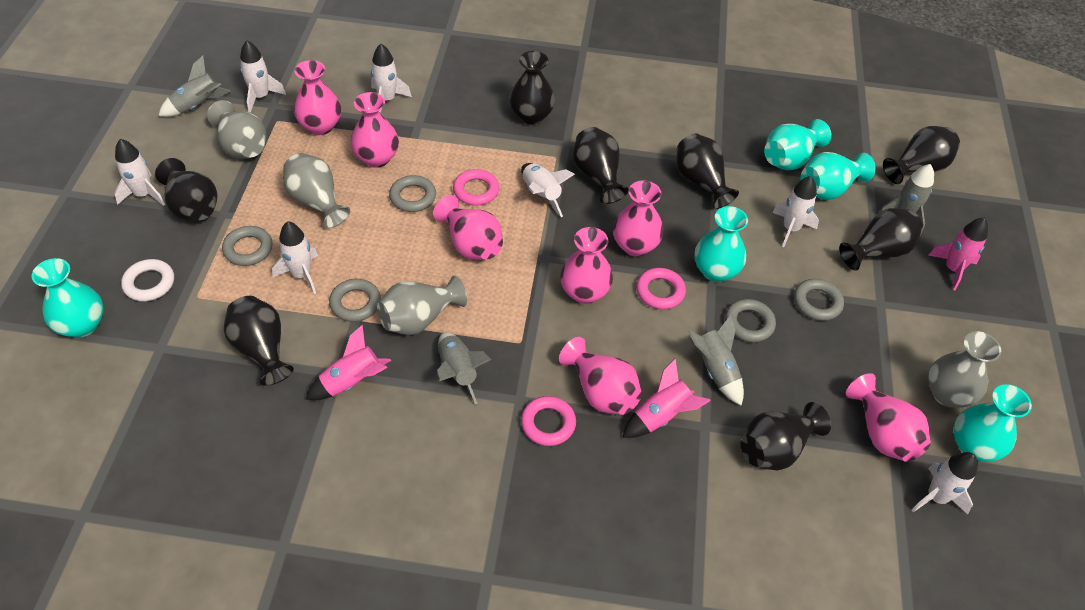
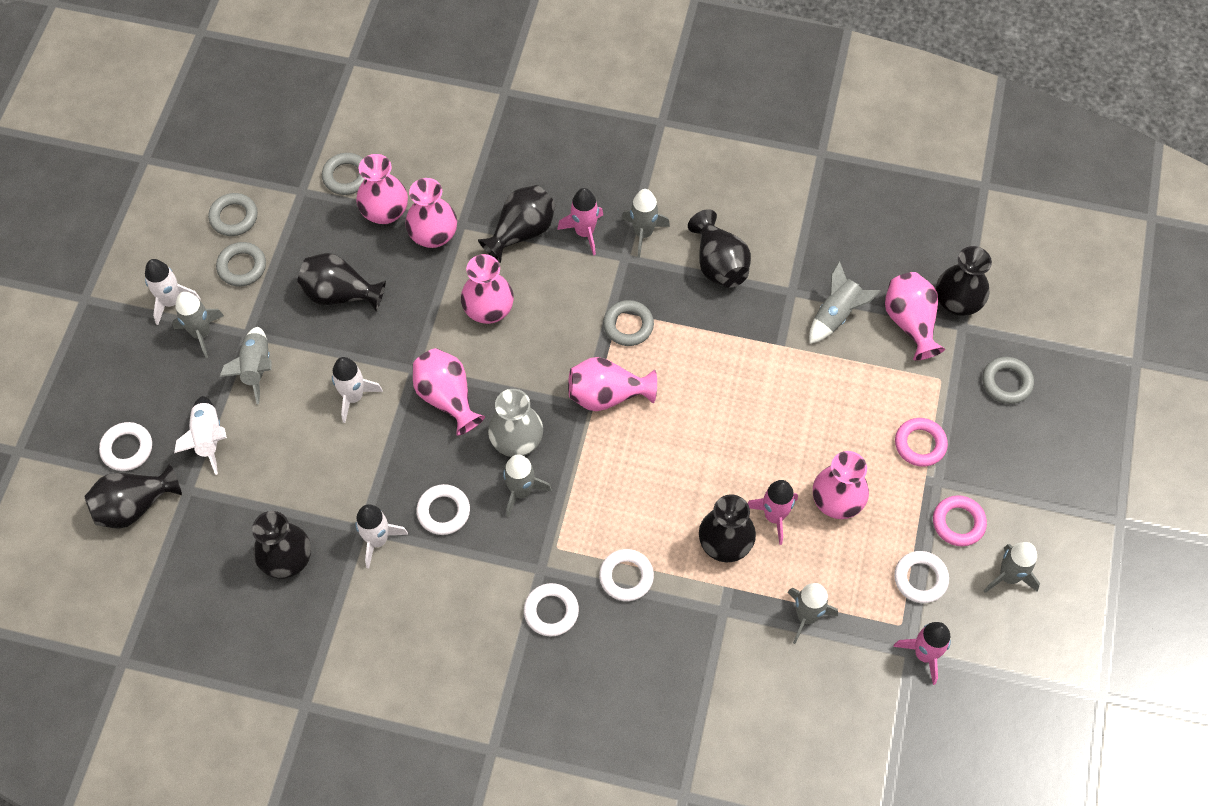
black vase: 8 -> 7
grey rocket: 4 -> 7
grey vase: 4 -> 1
pink ring: 3 -> 2
turquoise vase: 5 -> 0
white ring: 1 -> 5
white rocket: 7 -> 4

